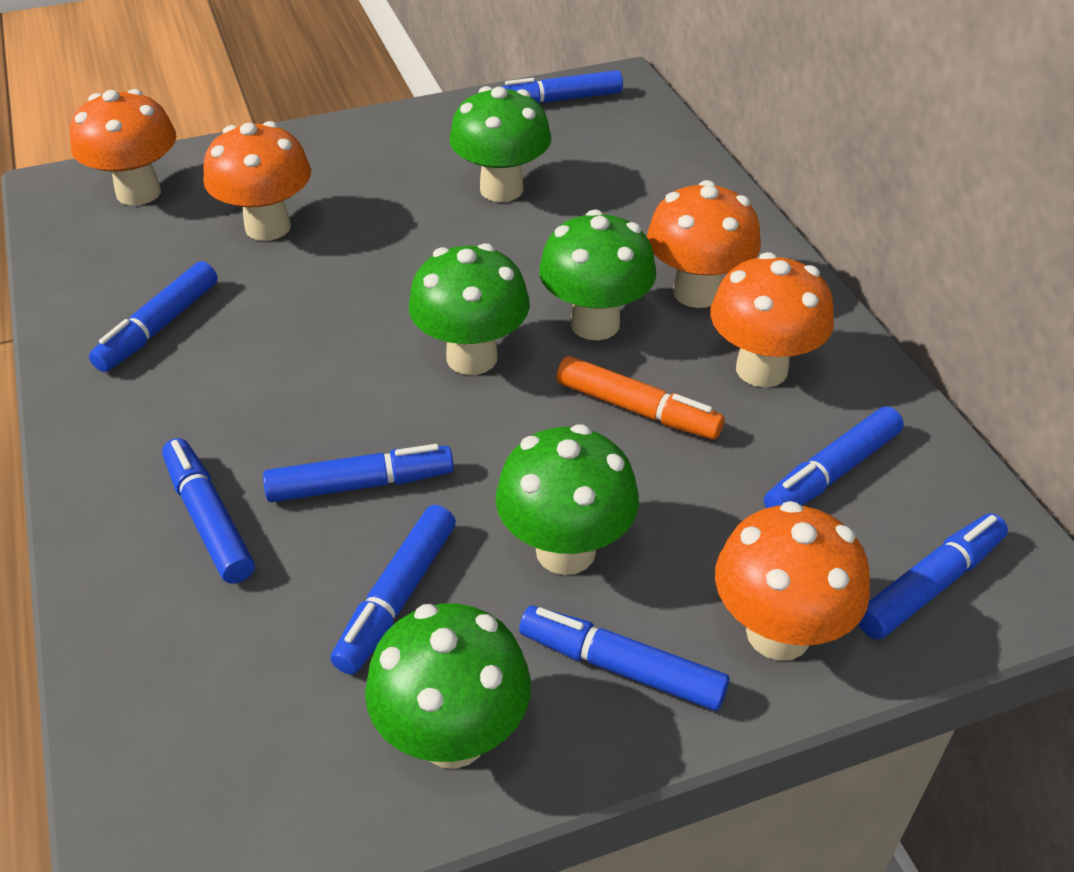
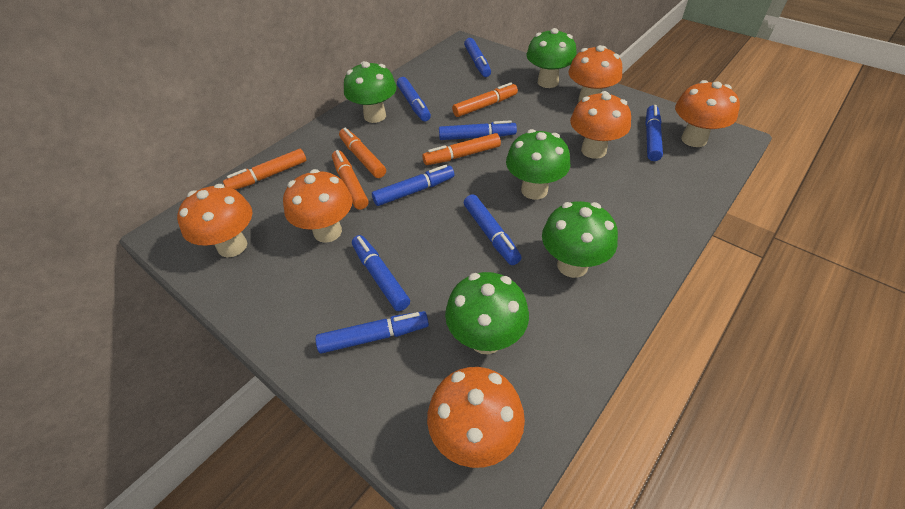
orange marker: 1 -> 5
orange mushroom: 5 -> 6

